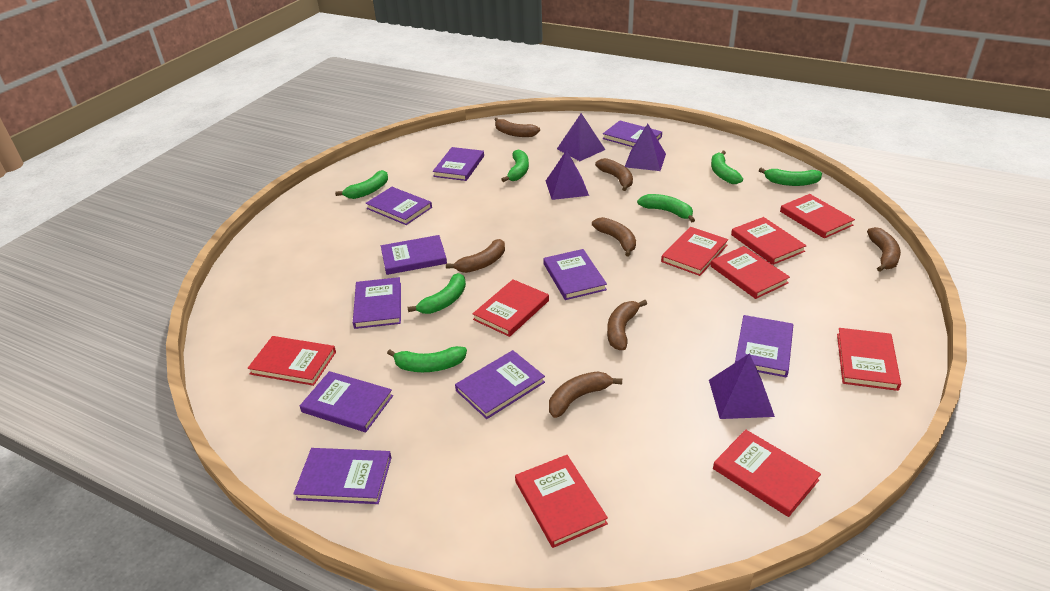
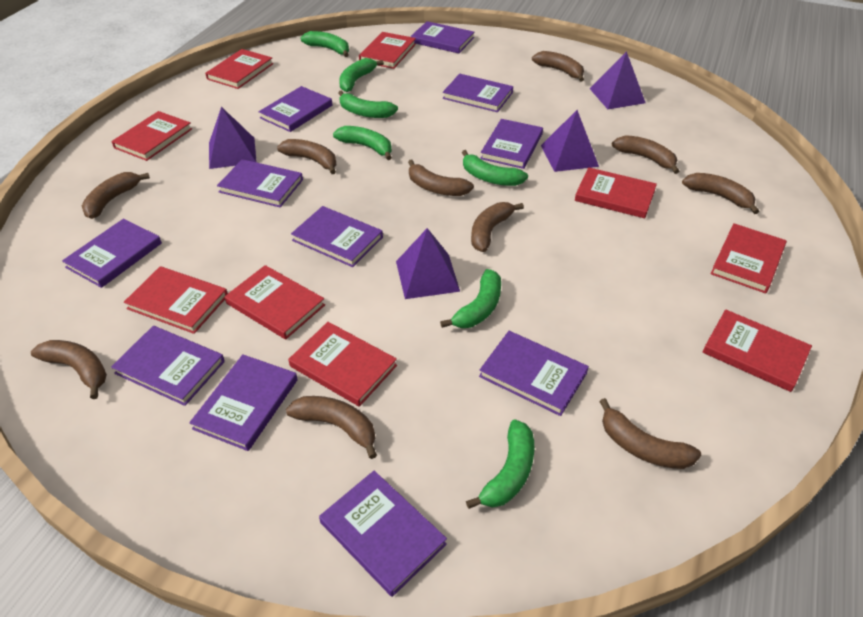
brown banana: 7 -> 10
purple book: 10 -> 11

